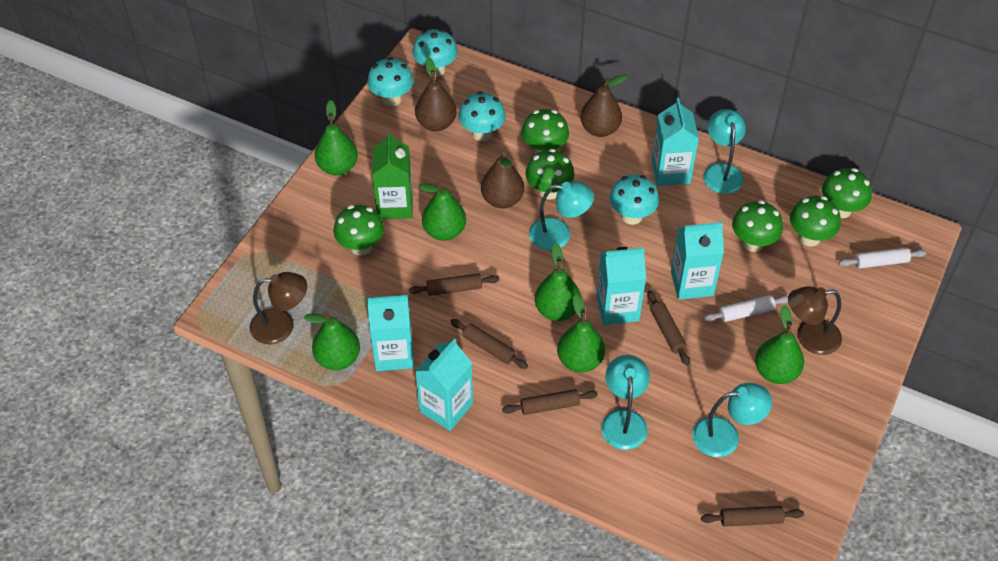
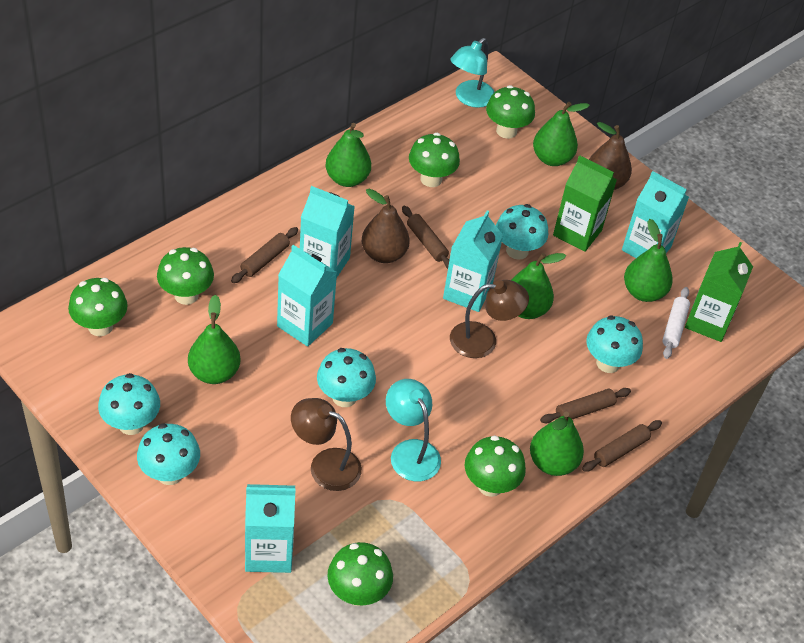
brown pear: 3 -> 2
brown rolling pin: 5 -> 4
green carton: 1 -> 2
turquoise lamp: 4 -> 2
turquoise mushroom: 4 -> 5
white rolling pin: 2 -> 1

